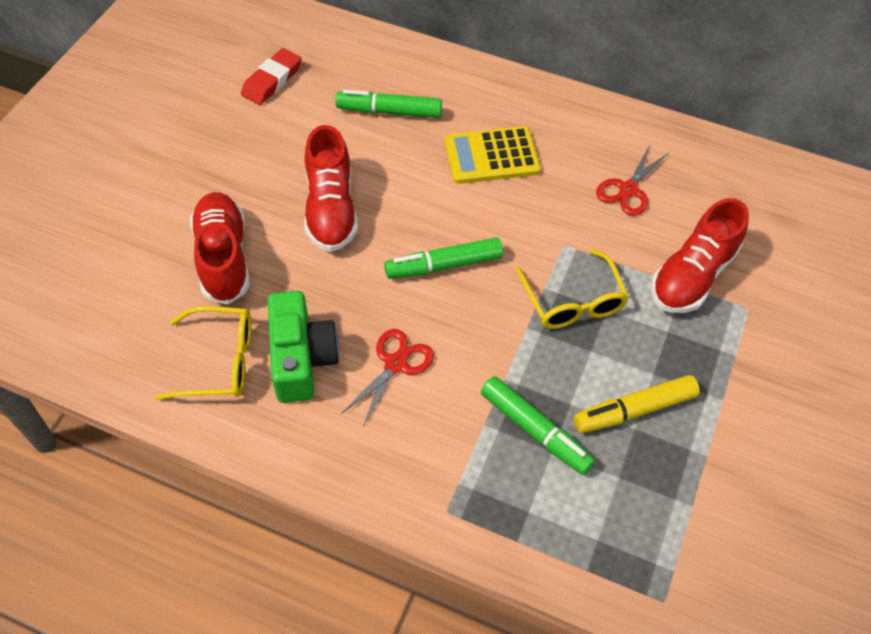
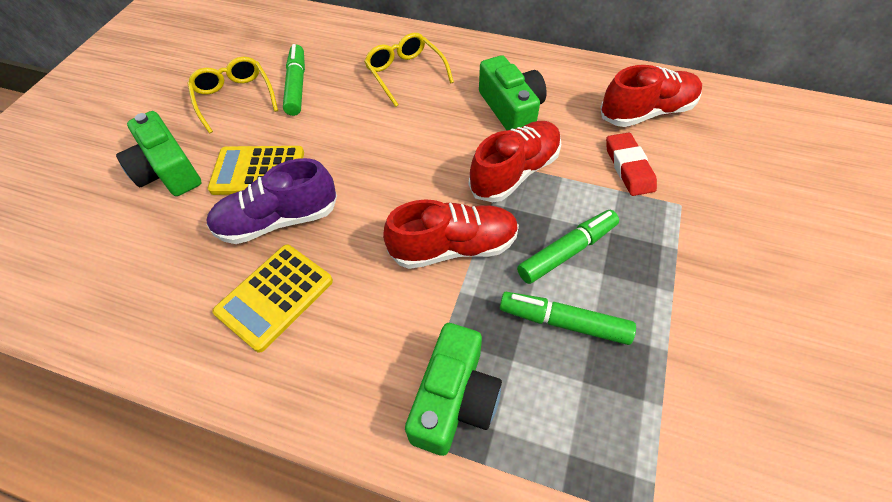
green camera: 1 -> 3
purple shoe: 0 -> 1
red scissors: 2 -> 0
yellow calculator: 1 -> 2
yellow marker: 1 -> 0

